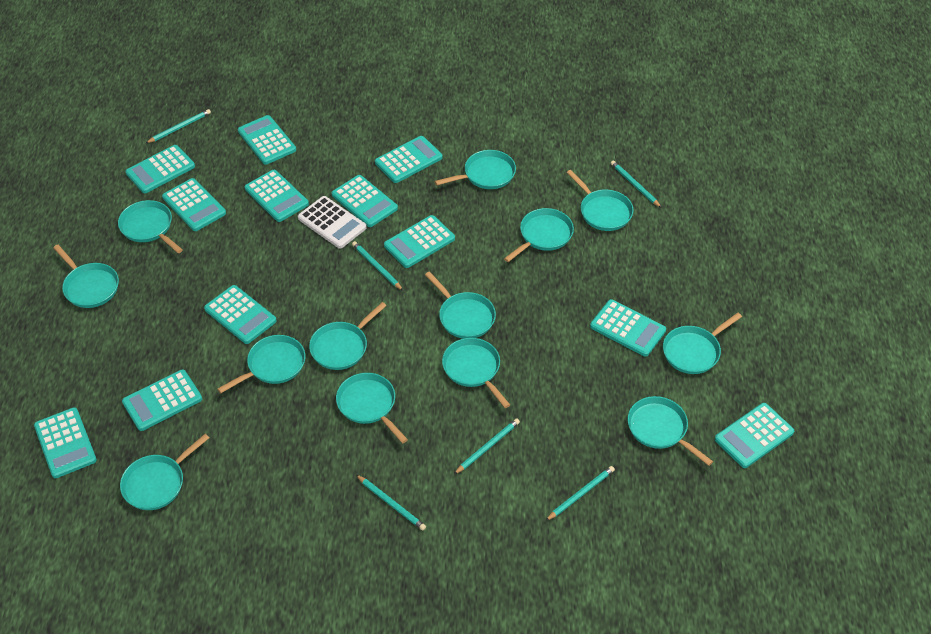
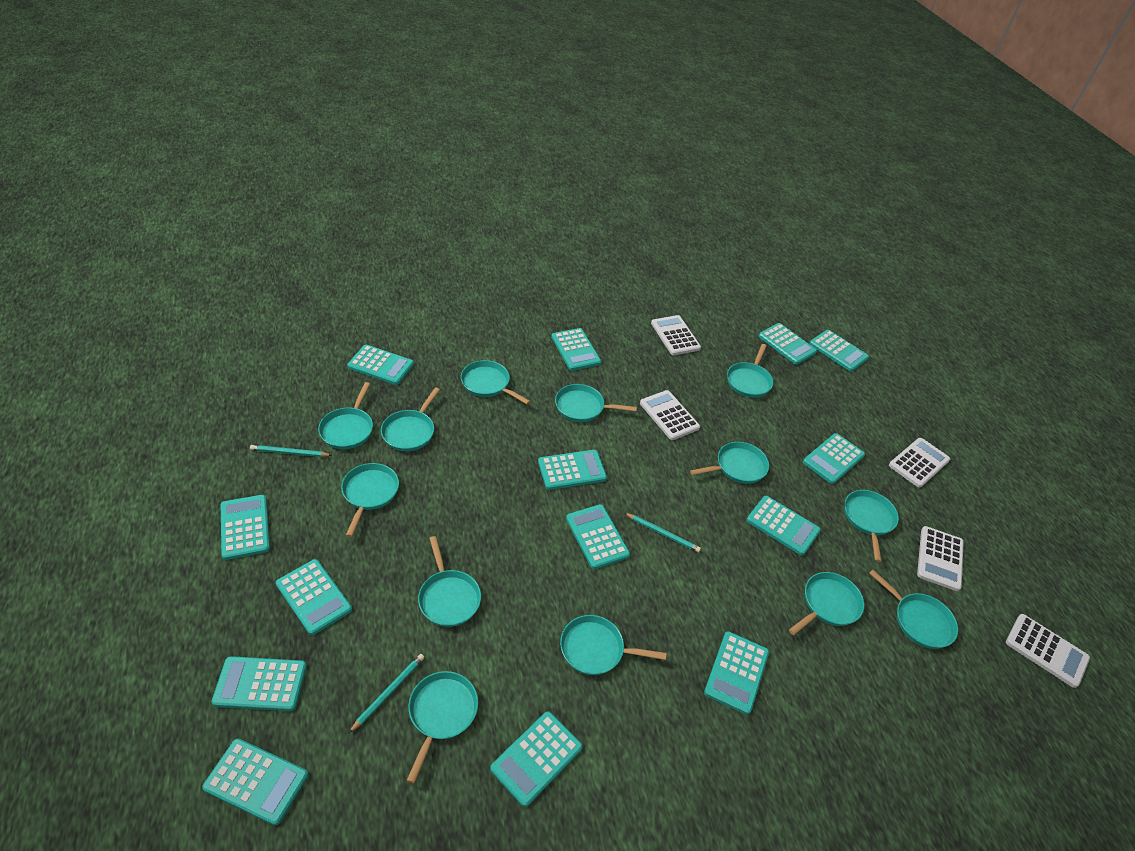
turquoise calculator: 12 -> 14
turquoise pencil: 6 -> 3
white calculator: 1 -> 5

